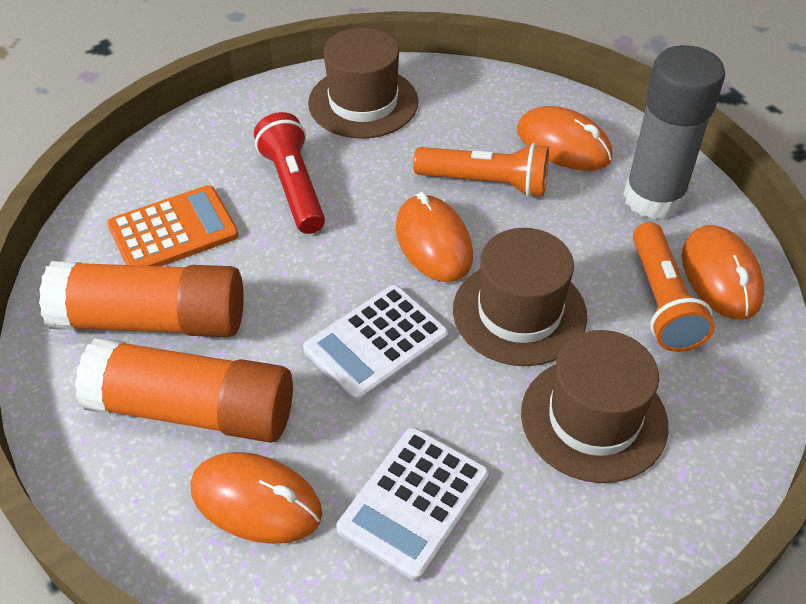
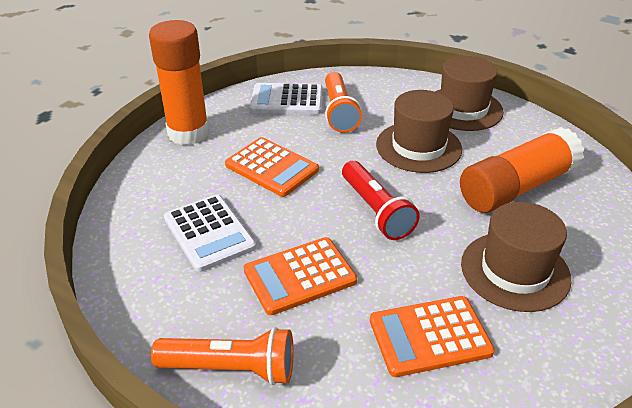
grey glue stick: 1 -> 0
orange calculator: 1 -> 3
orange mouse: 4 -> 0

